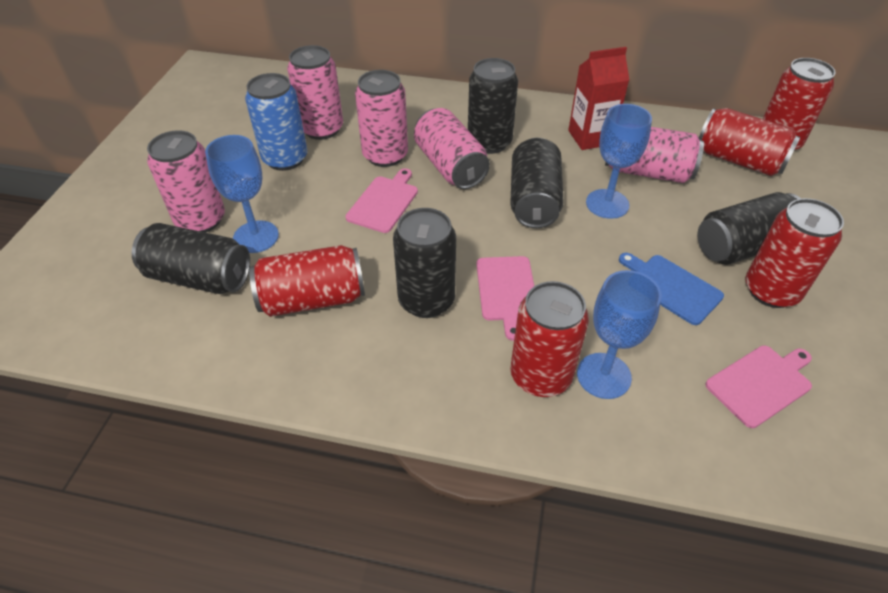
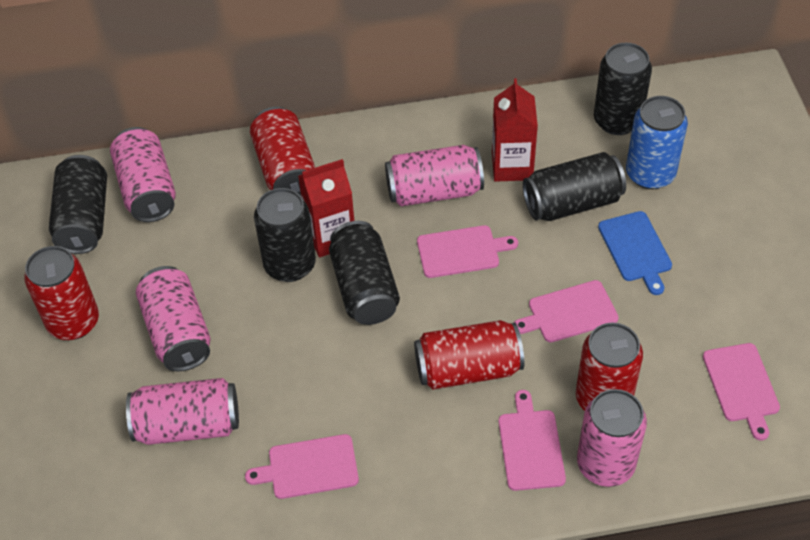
blue goblet: 3 -> 0
pink cutting board: 3 -> 5
red can: 5 -> 4
red carton: 1 -> 2

